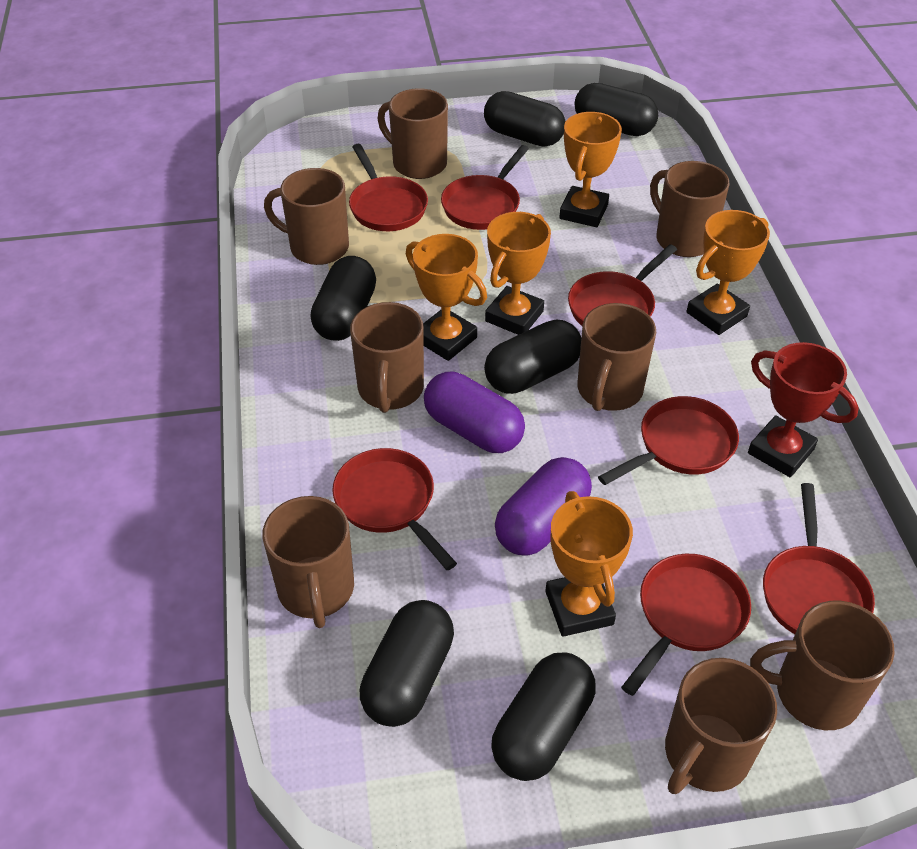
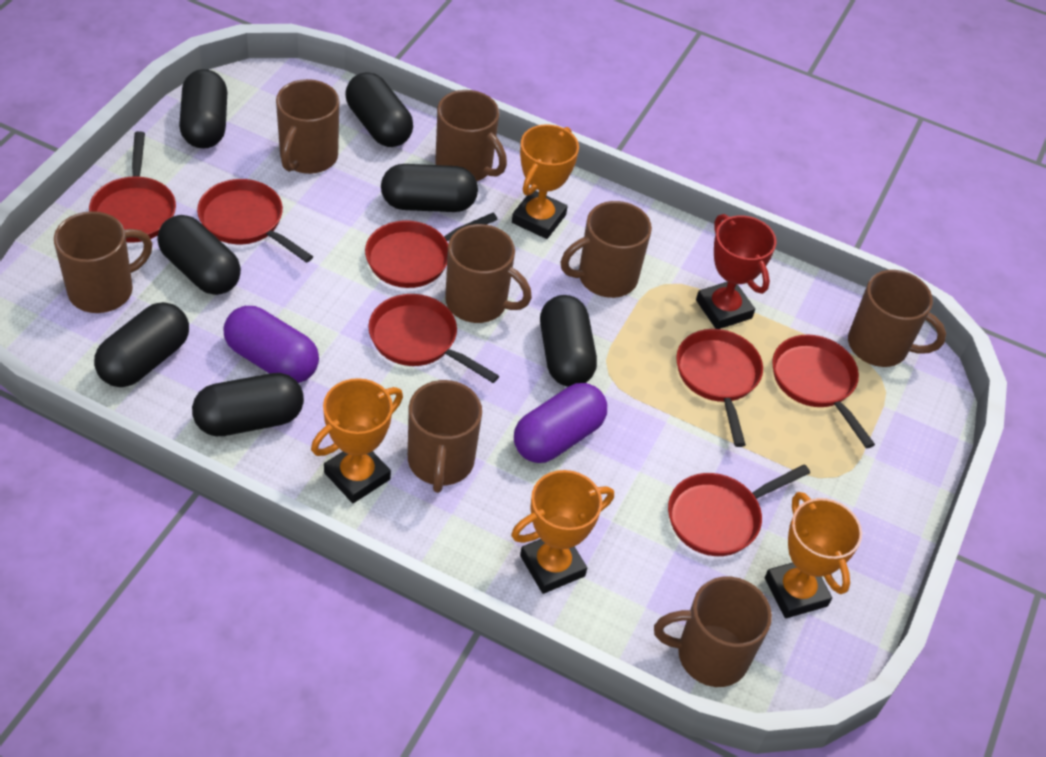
black capsule: 6 -> 7
orange trophy: 5 -> 4

